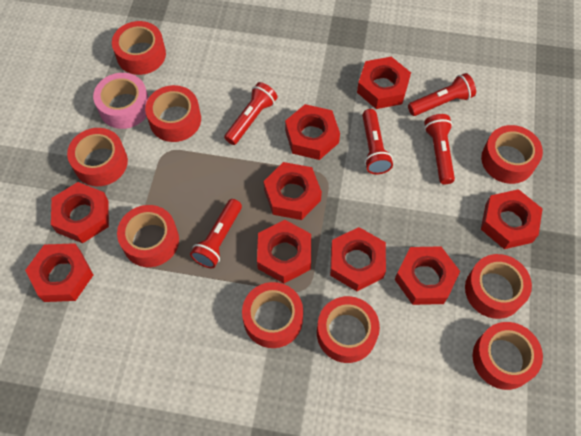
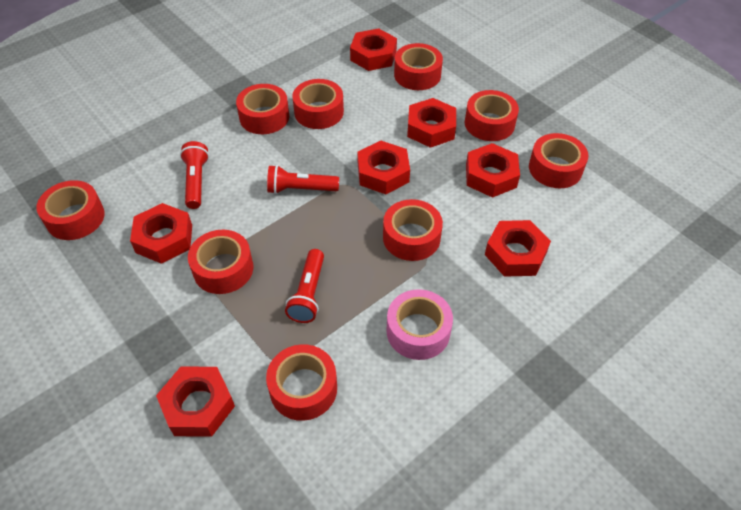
red flashlight: 5 -> 3
red nut: 9 -> 7

